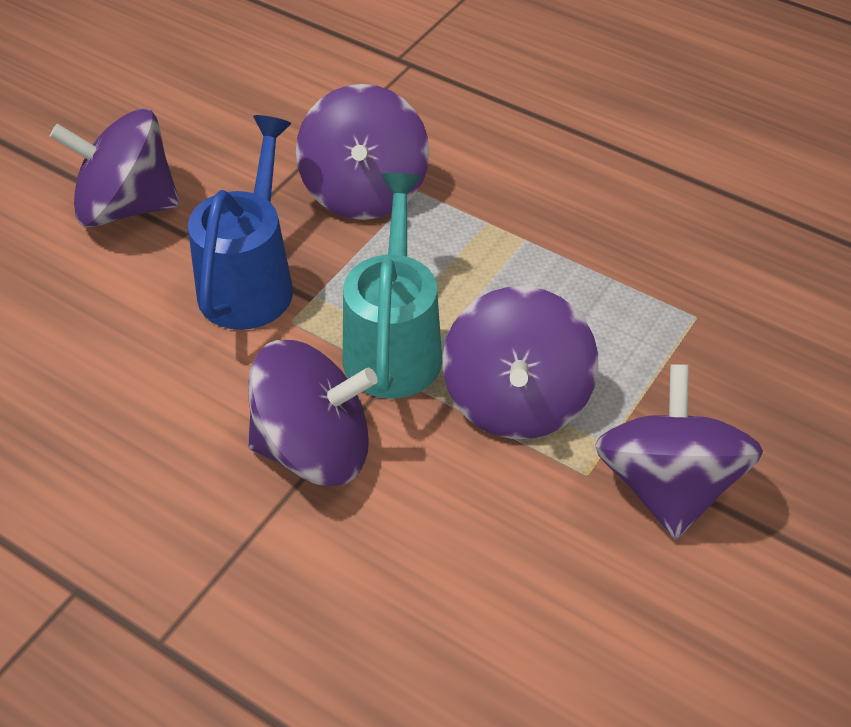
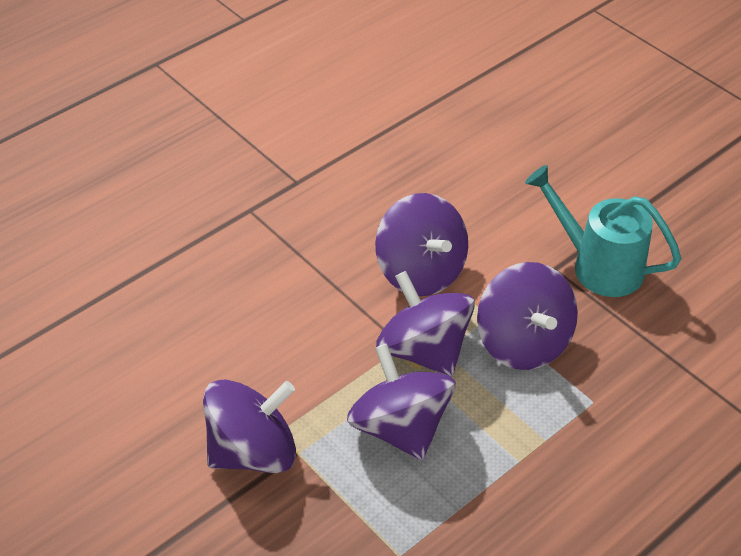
blue watering can: 1 -> 0

